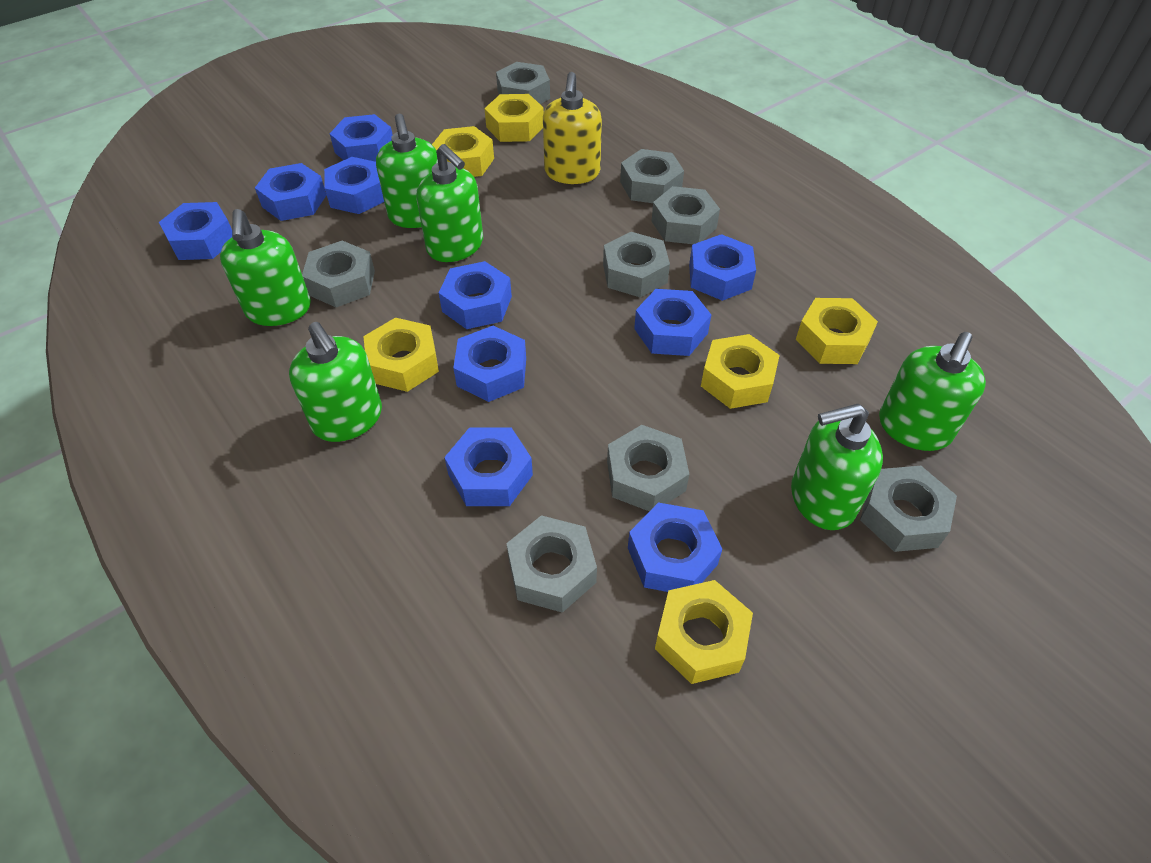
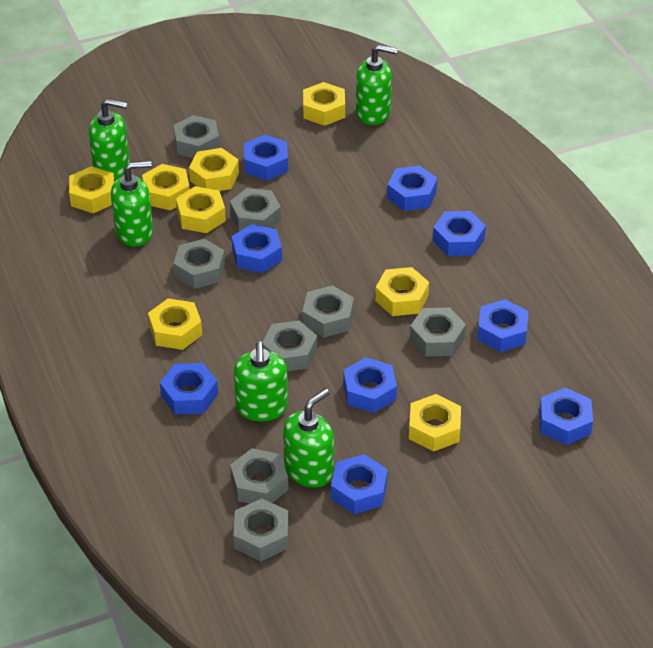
blue nut: 10 -> 9
green soap dispenser: 6 -> 5
yellow nut: 6 -> 8
yellow soap dispenser: 1 -> 0

